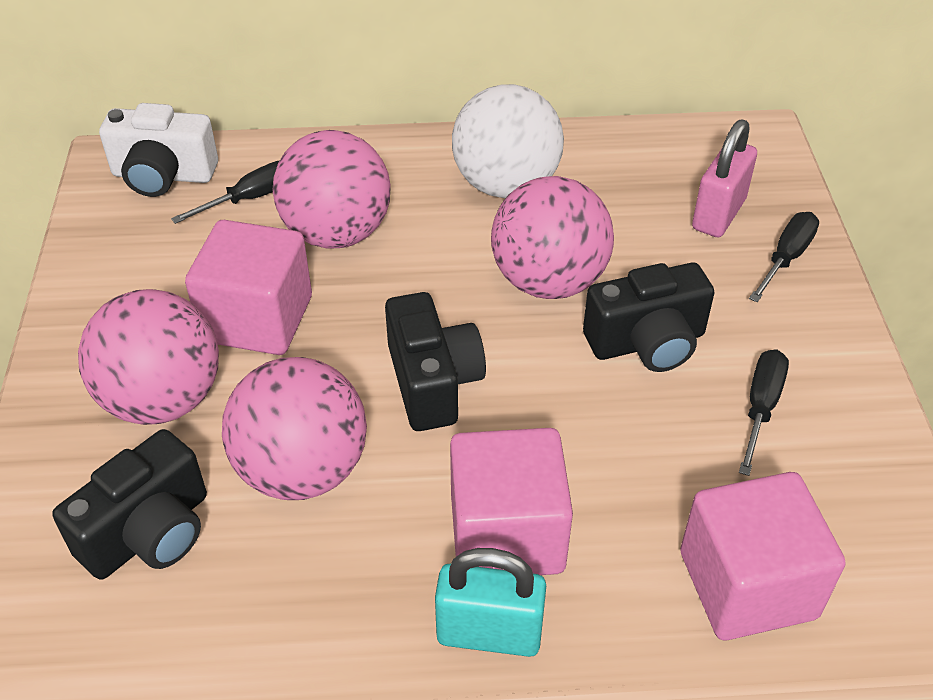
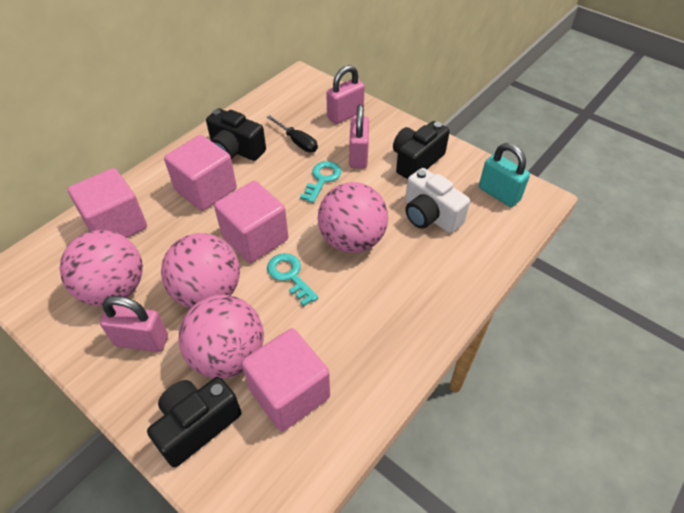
black screwdriver: 3 -> 1
pink cube: 3 -> 4
pink padlock: 1 -> 3
turquoise key: 0 -> 2
white ball: 1 -> 0

